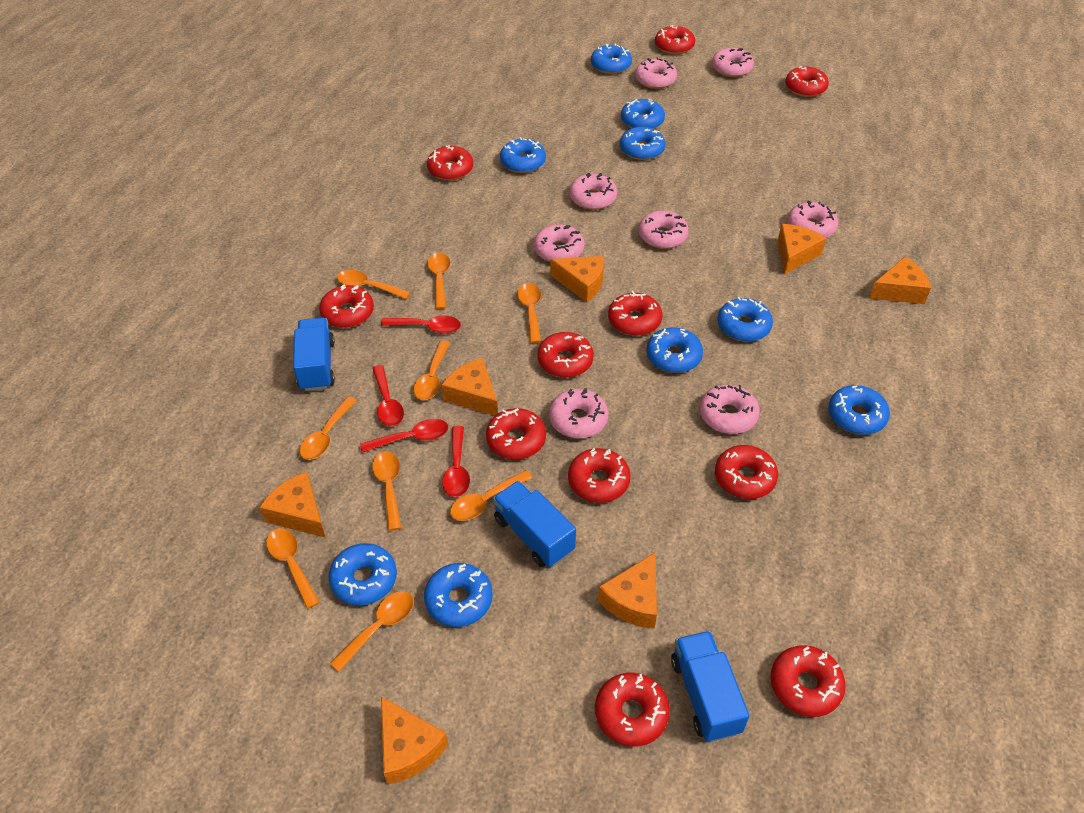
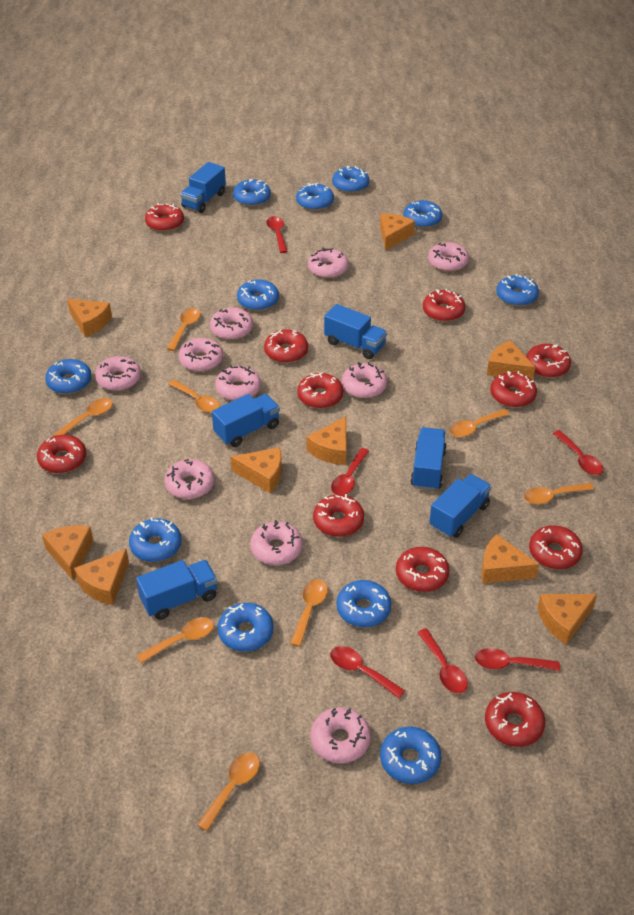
blue donut: 9 -> 11
blue truck: 3 -> 6
orange cheese: 7 -> 9
orange spoon: 9 -> 8
pink donut: 8 -> 10
red spoon: 4 -> 6

